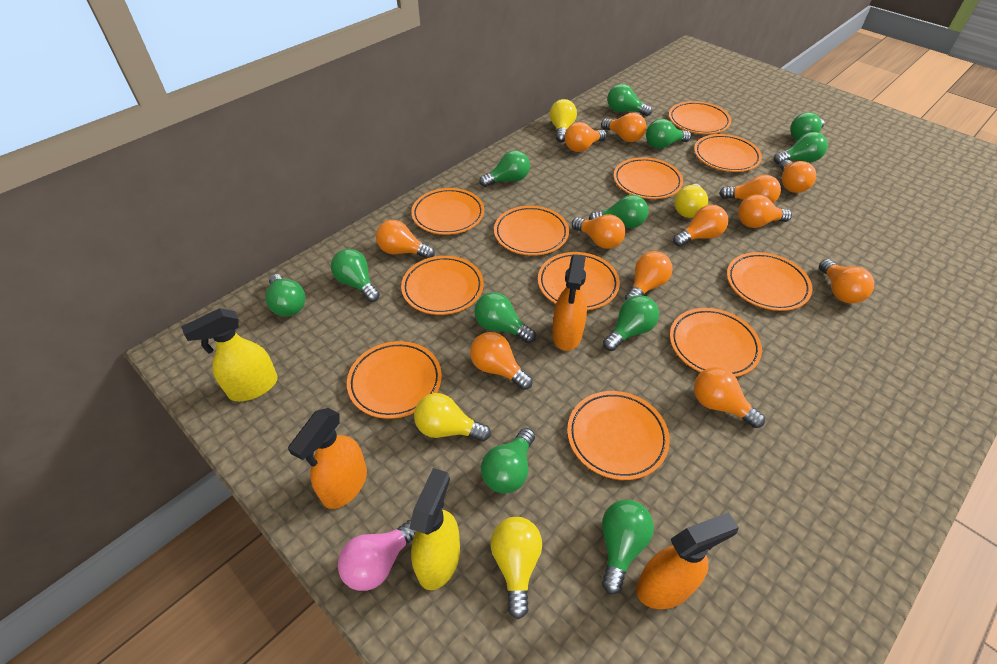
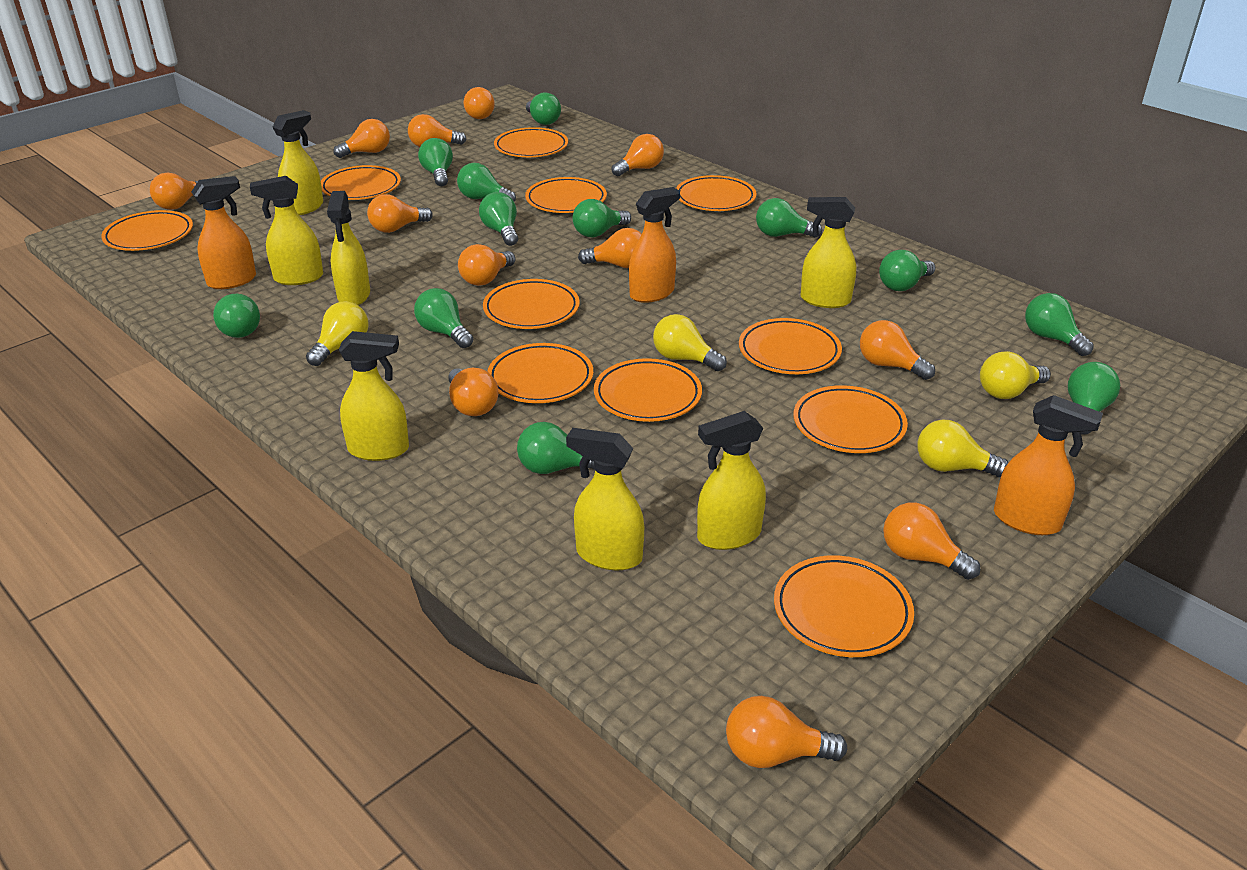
pink light bulb: 1 -> 0
yellow spray bottle: 2 -> 7

